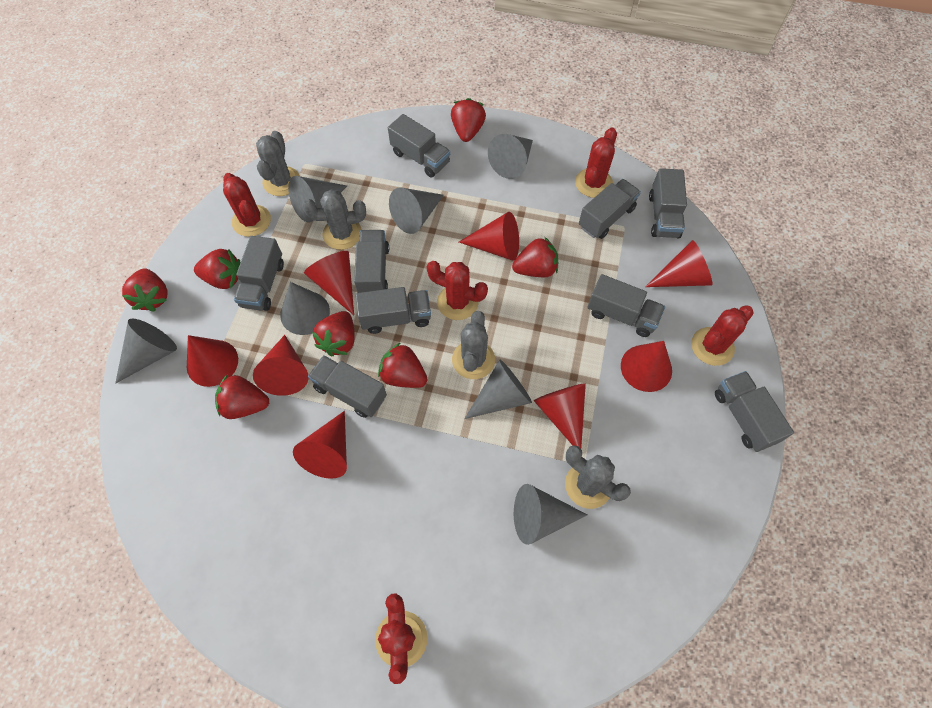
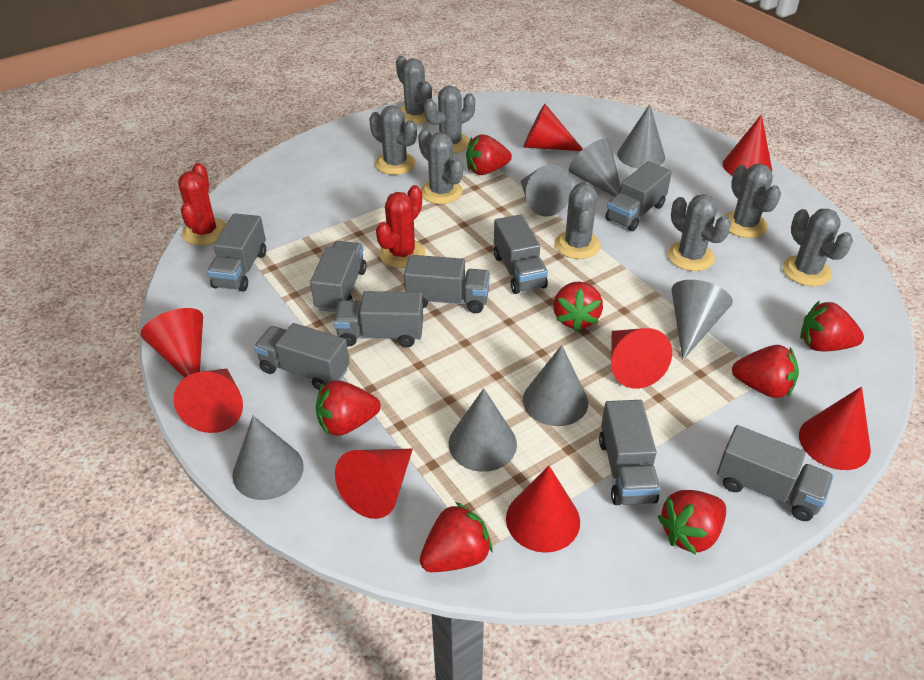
grey cactus: 4 -> 8
red cactus: 5 -> 2

